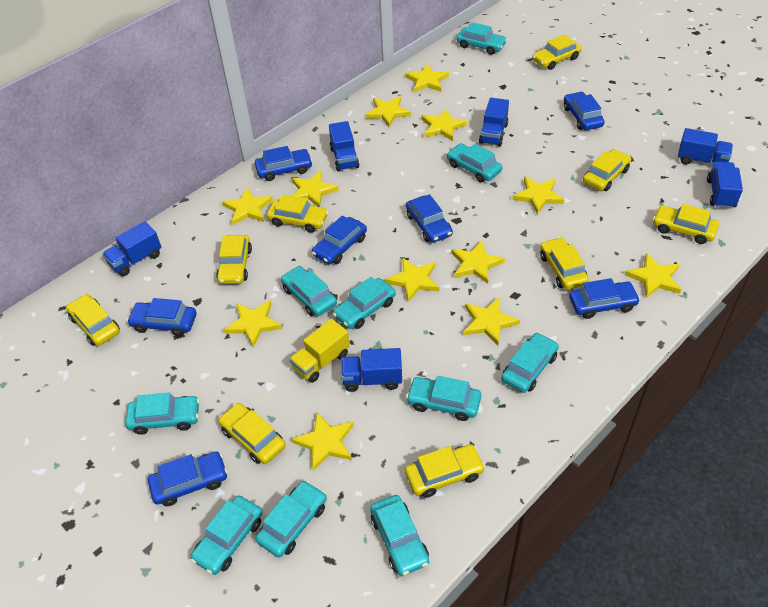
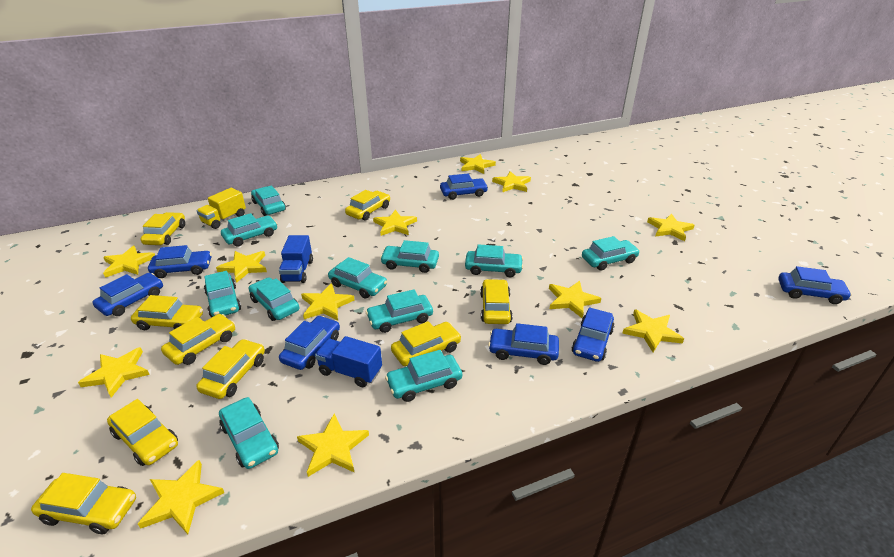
blue truck: 6 -> 2
turquoise car: 10 -> 11

